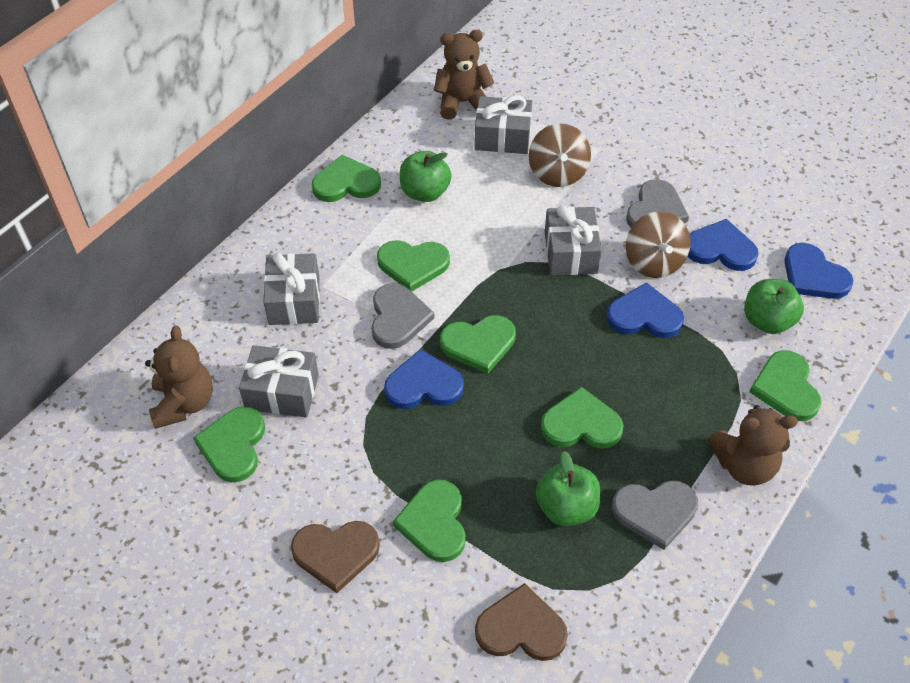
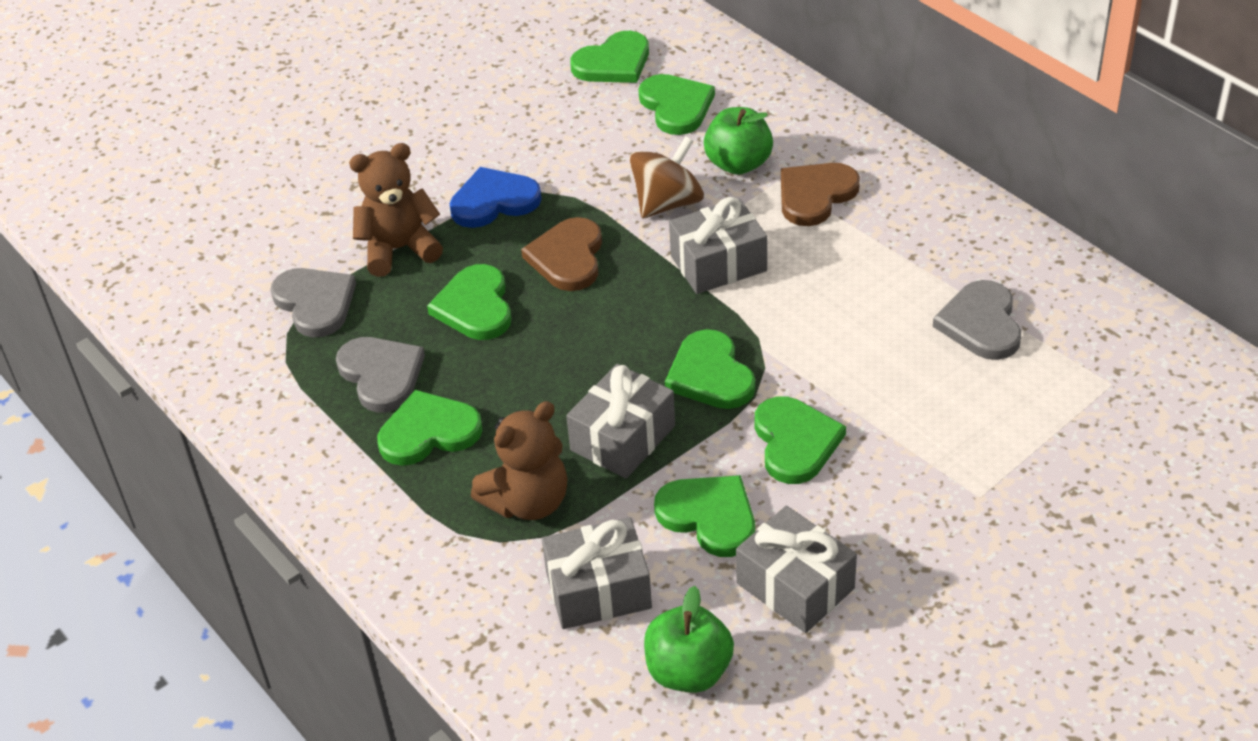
blue heart: 4 -> 1
brown spinning top: 2 -> 1
brown teddy bear: 3 -> 2
green apple: 3 -> 2

